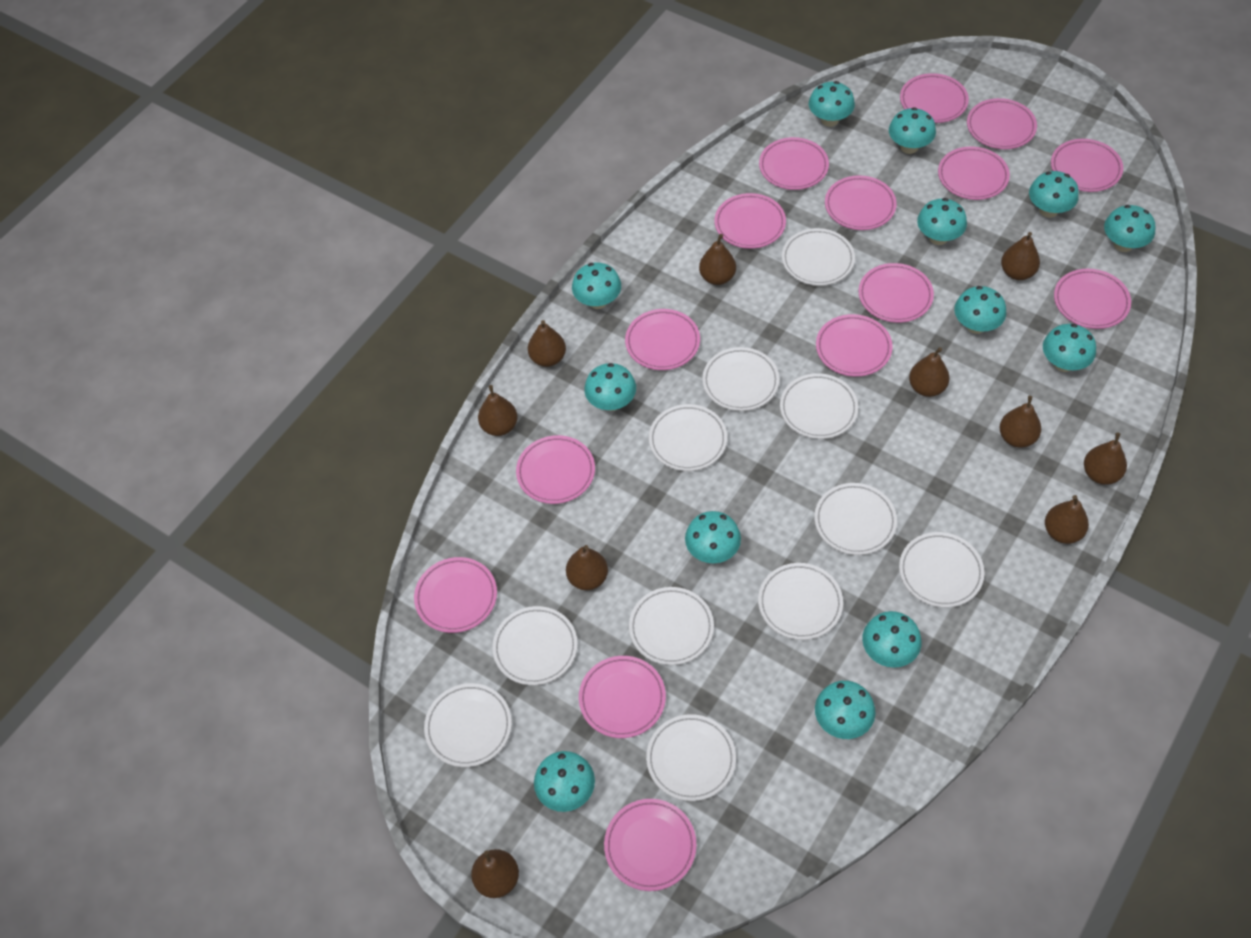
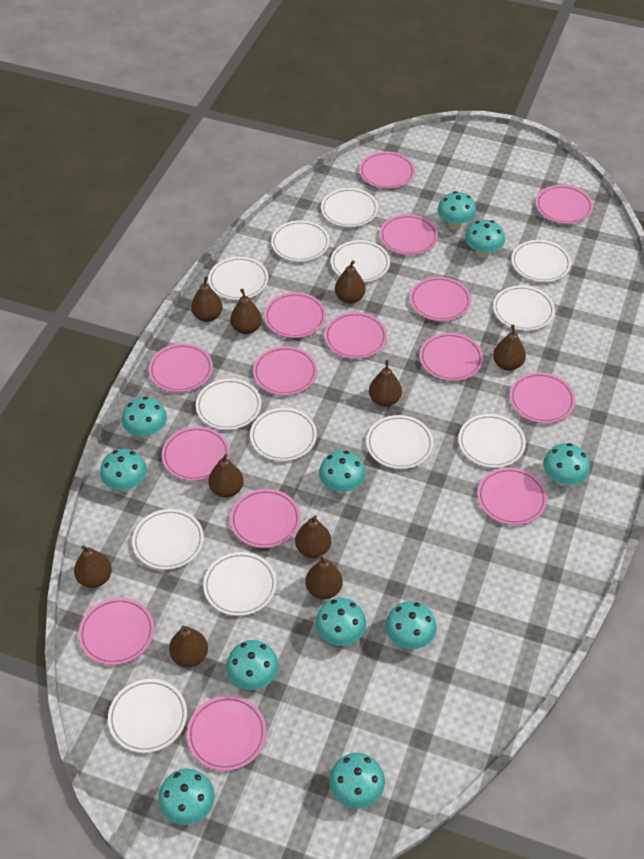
turquoise mushroom: 13 -> 11
white plate: 11 -> 13

